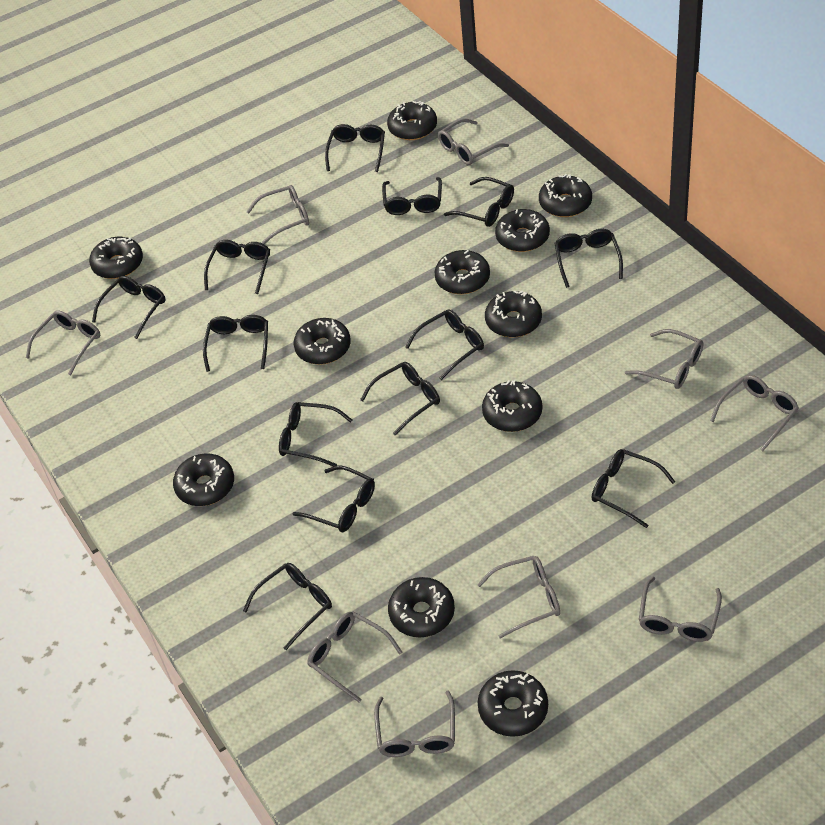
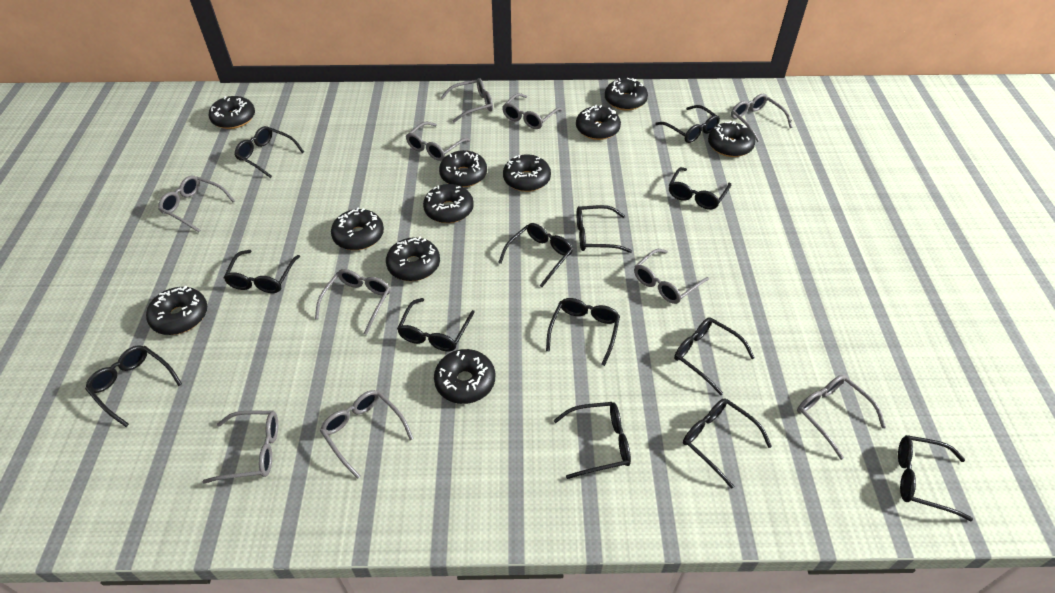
grey glasses: 9 -> 10

